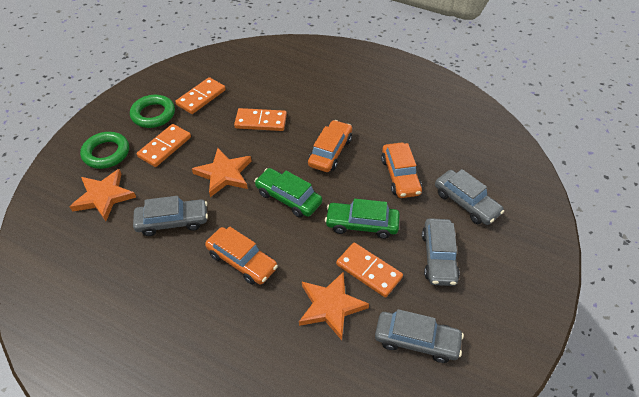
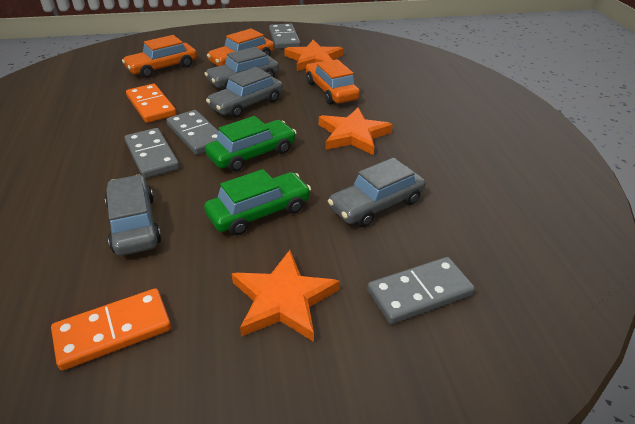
green ring: 2 -> 0
grey domino: 0 -> 4
orange domino: 4 -> 2

